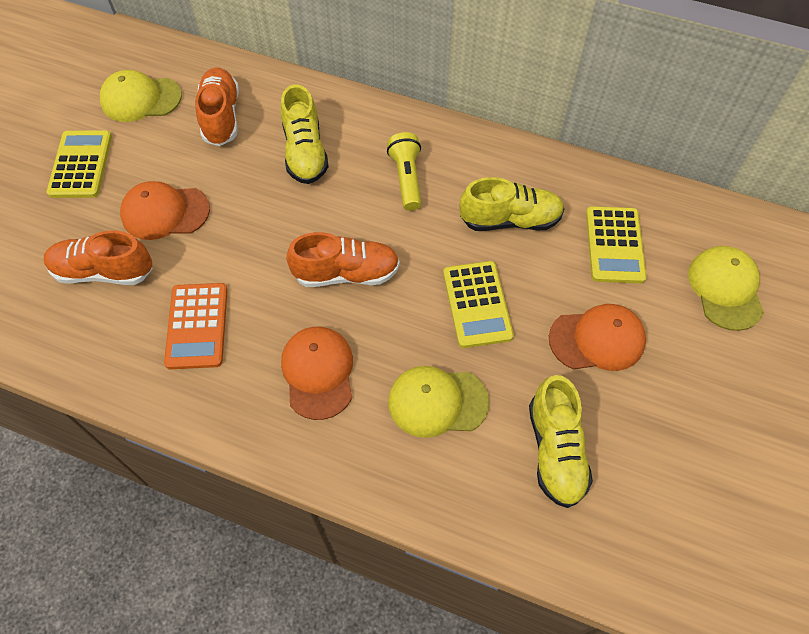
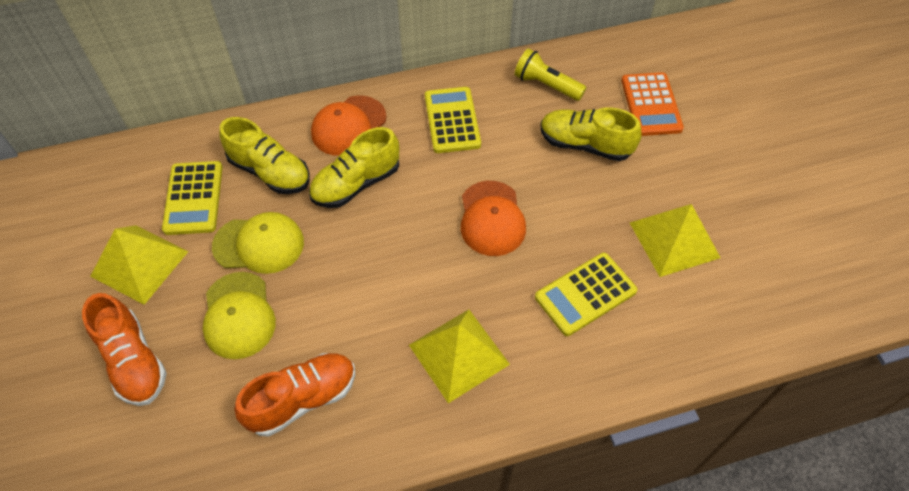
orange cap: 3 -> 2
orange shoe: 3 -> 2
yellow cap: 3 -> 2
yellow pyramid: 0 -> 3

